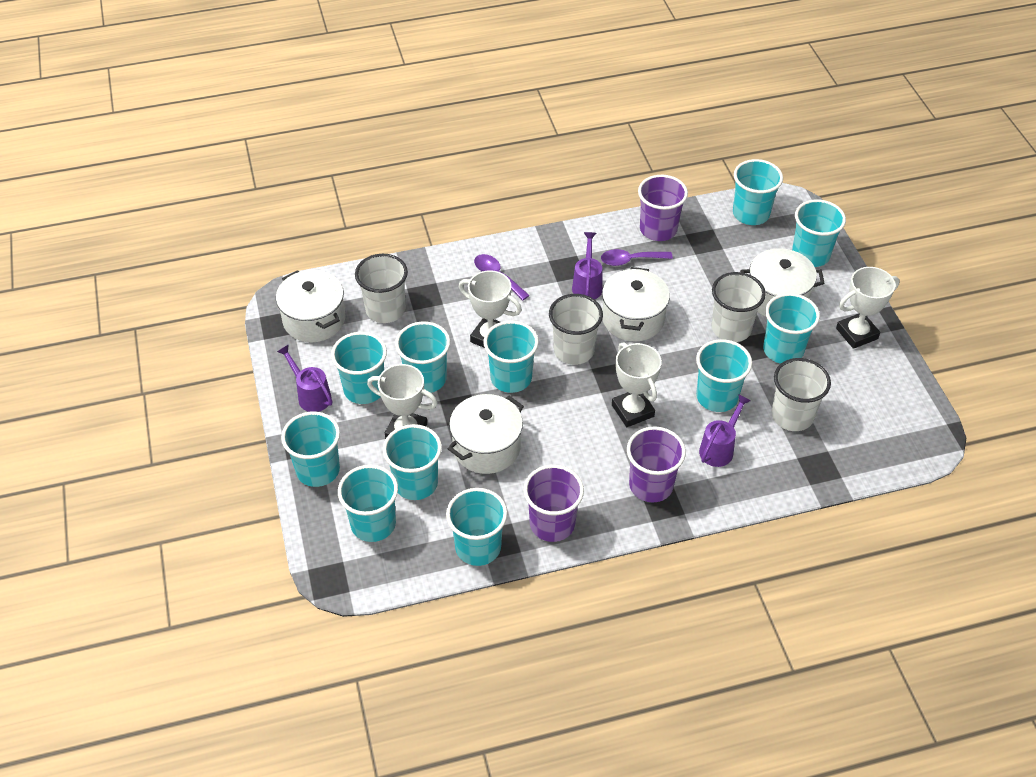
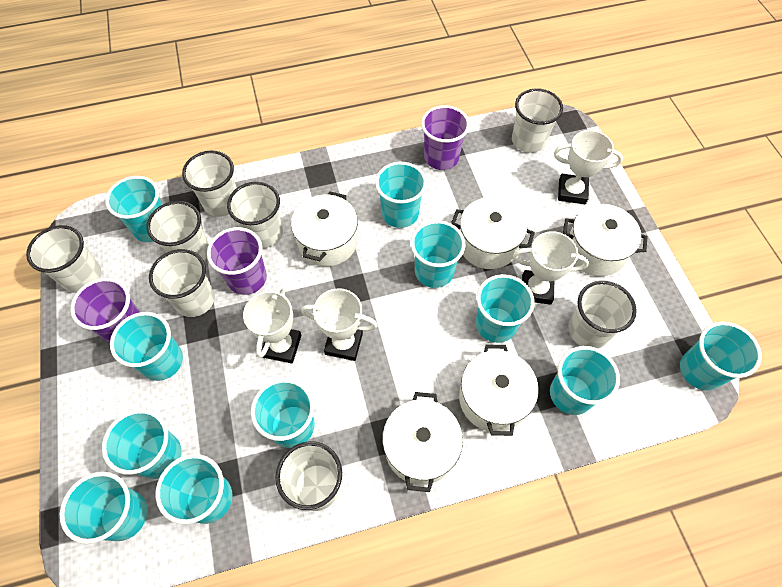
purple spoon: 2 -> 0
purple watering can: 3 -> 0
white cup: 4 -> 8
white pot: 4 -> 5

